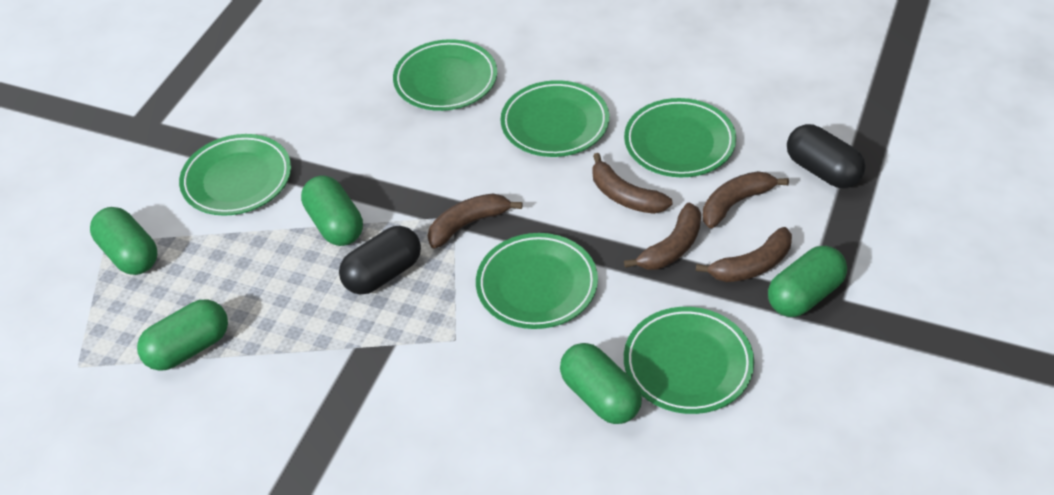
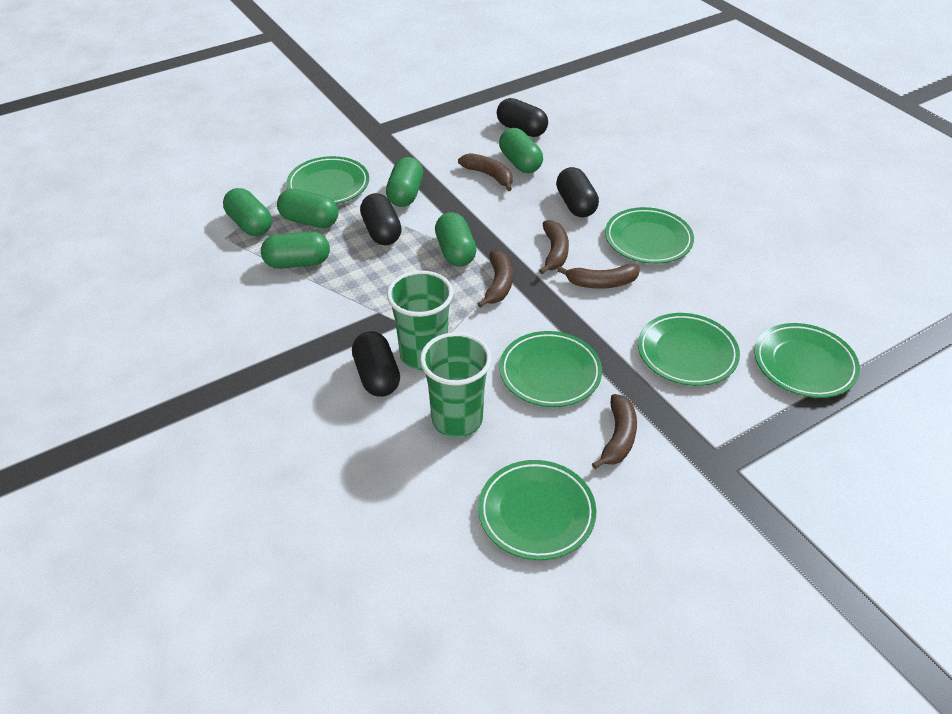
black capsule: 2 -> 4
green capsule: 5 -> 6
green cup: 0 -> 2

